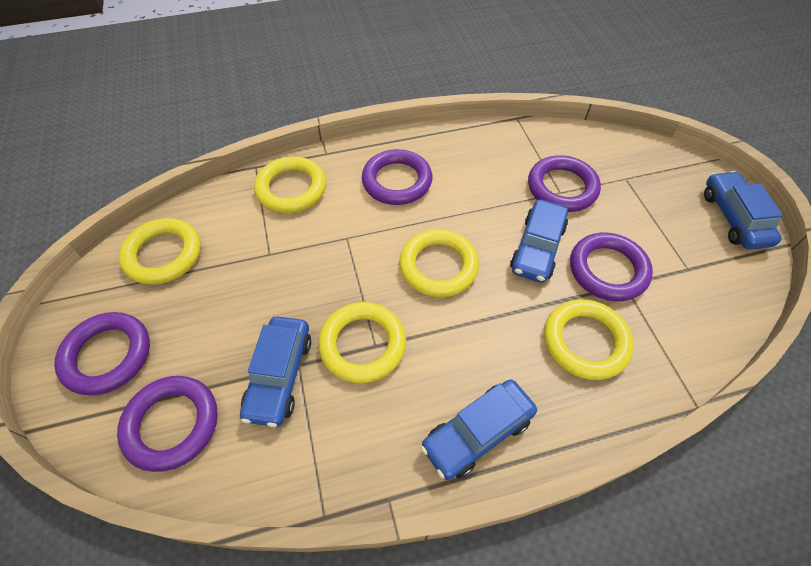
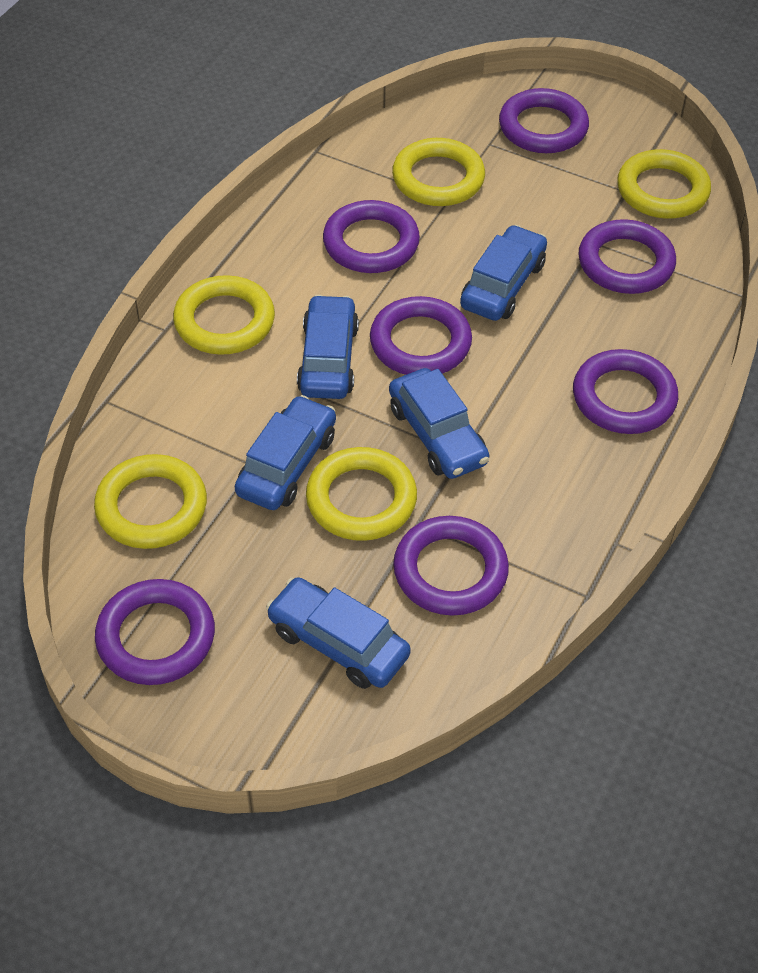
blue car: 4 -> 5
purple ring: 5 -> 7

